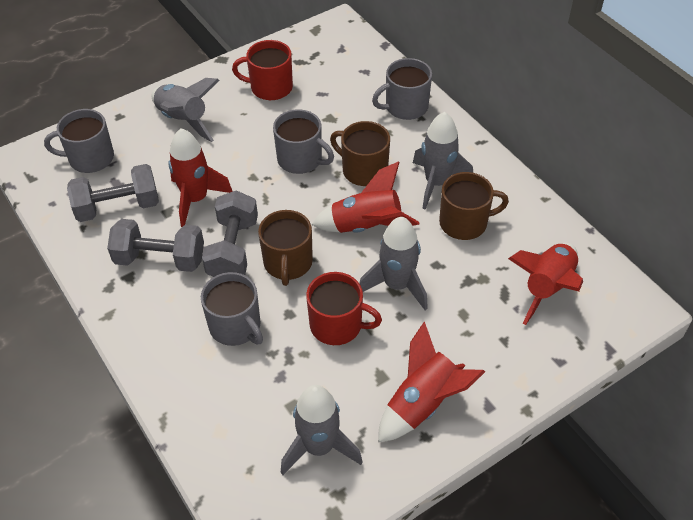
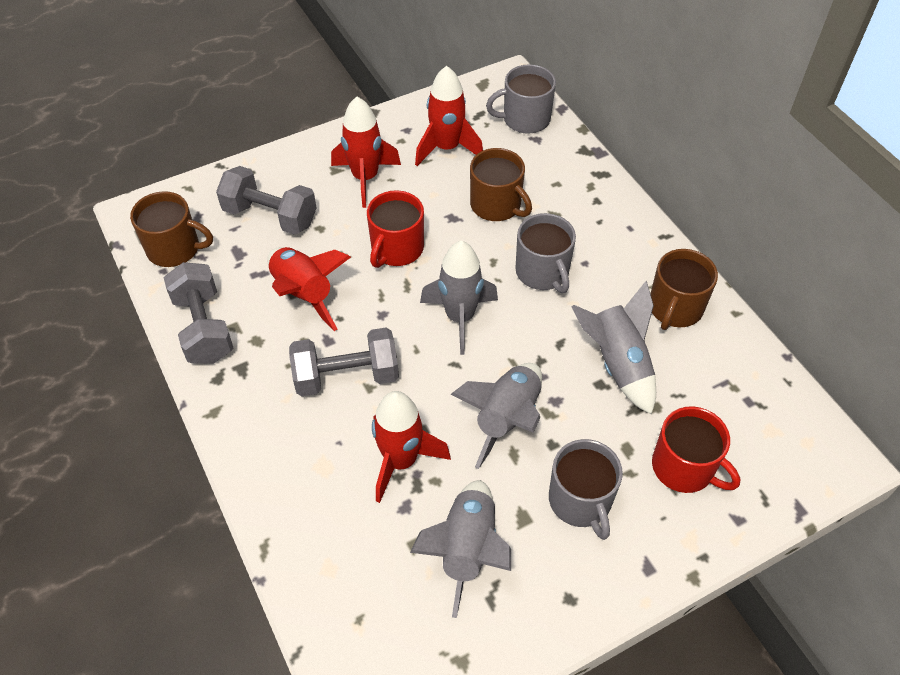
grey mug: 4 -> 3

